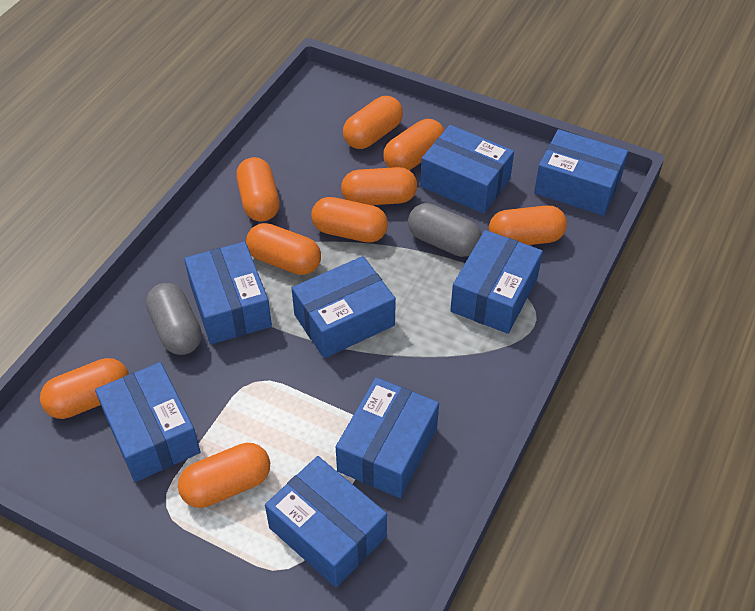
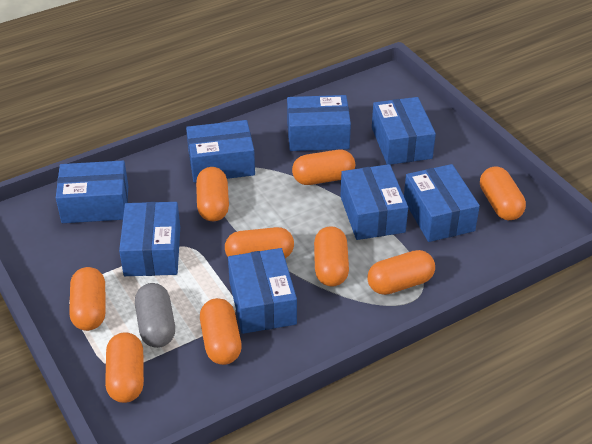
grey capsule: 2 -> 1

